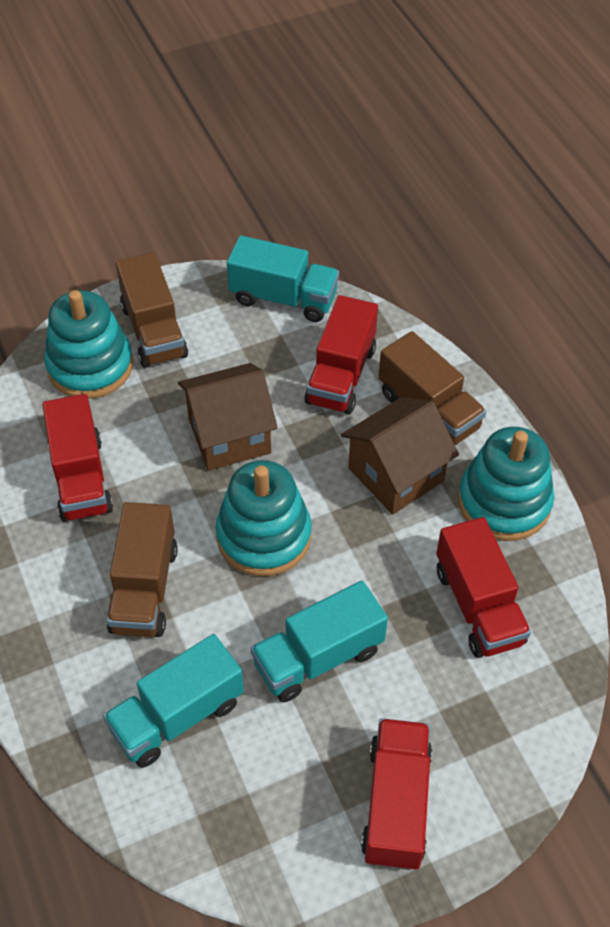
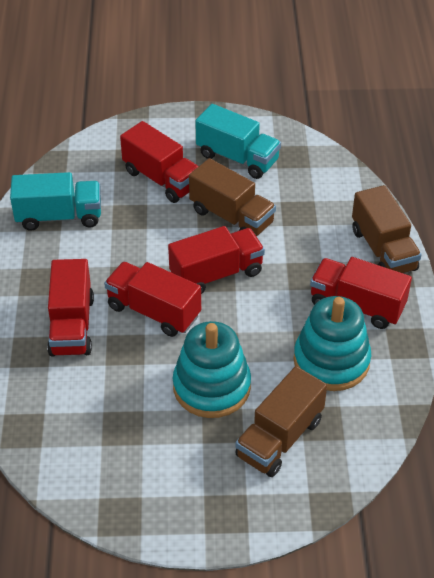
brown house: 2 -> 0
red truck: 4 -> 5
turquoise stacking toy: 3 -> 2
turquoise truck: 3 -> 2

